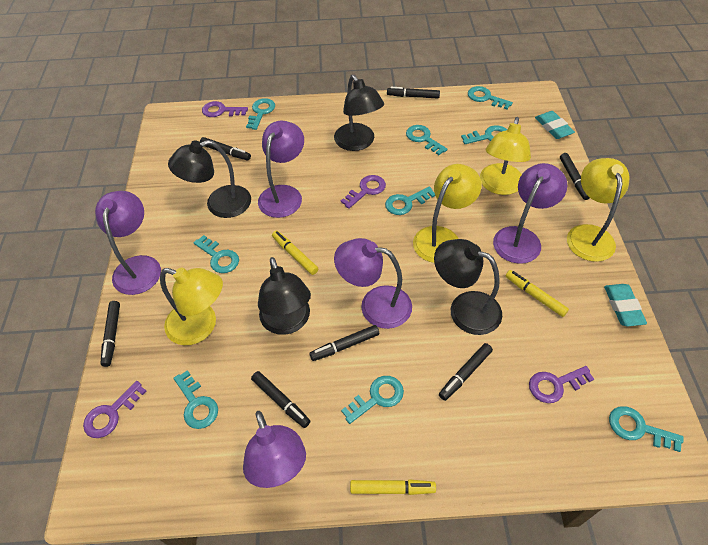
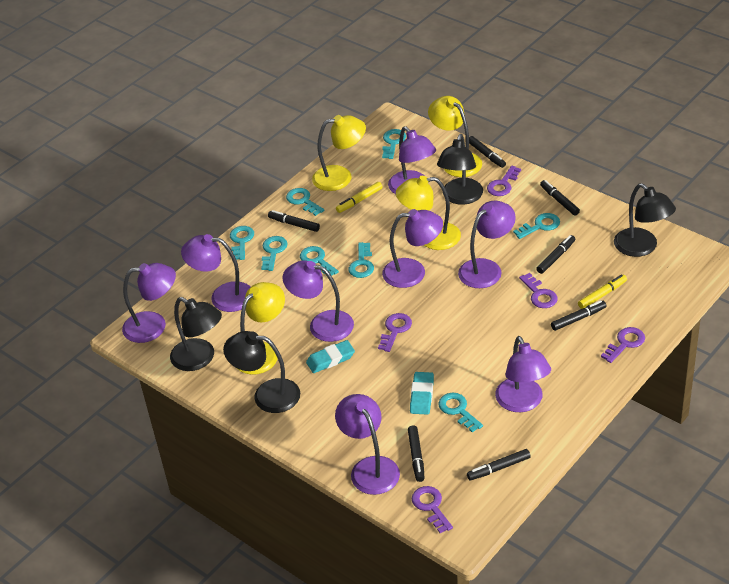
purple key: 4 -> 5
purple lamp: 5 -> 8
turquoise key: 9 -> 8
yellow marker: 3 -> 2

